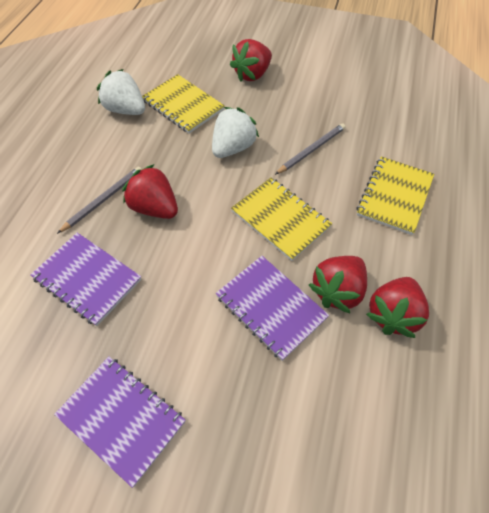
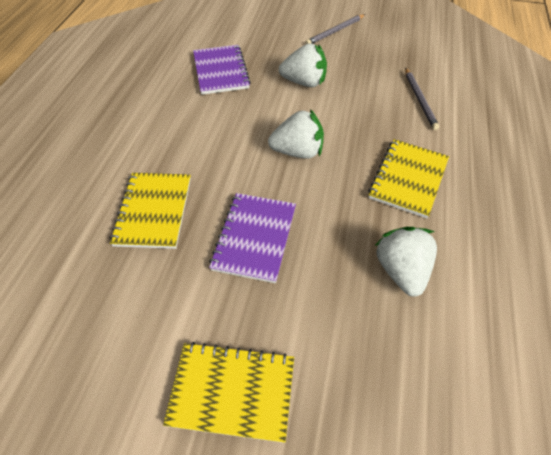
purple notebook: 3 -> 2
red strawberry: 4 -> 0
white strawberry: 2 -> 3

